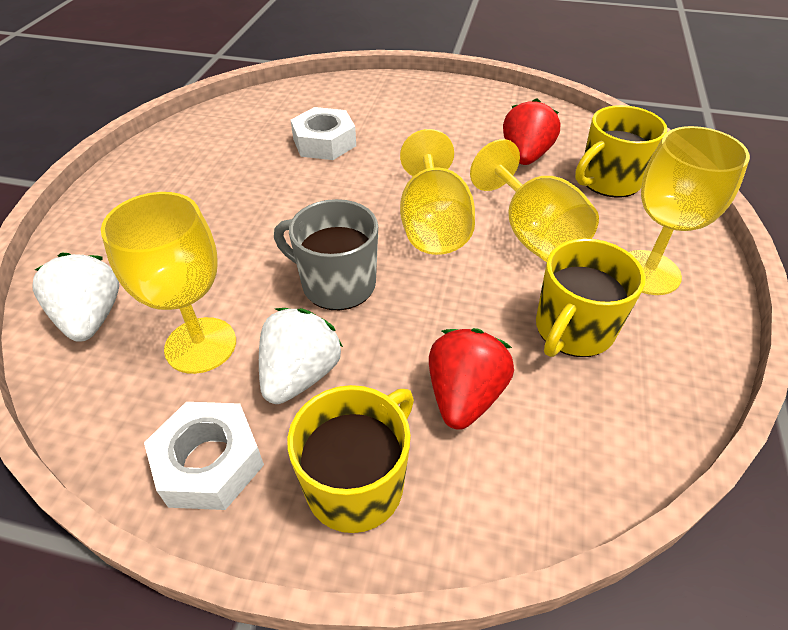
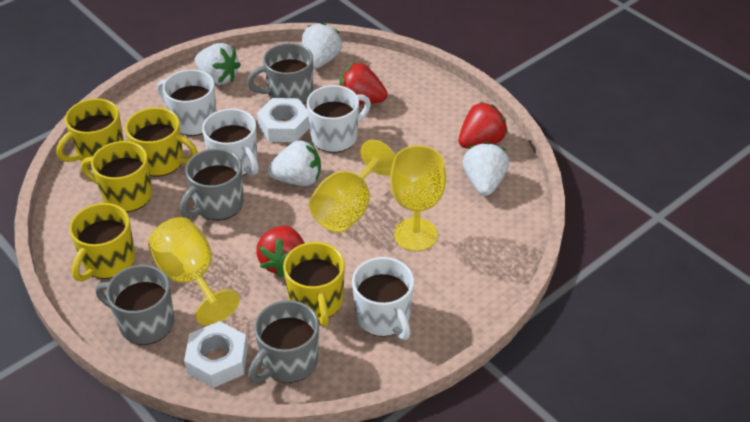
grey mug: 1 -> 4
red strawberry: 2 -> 3
white mug: 0 -> 4
white strawberry: 2 -> 4
yellow goblet: 4 -> 3
yellow mug: 3 -> 5

